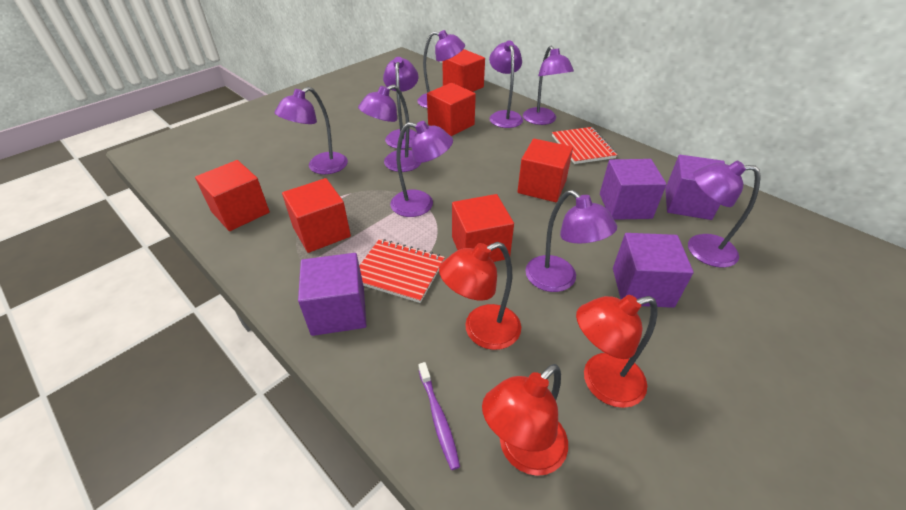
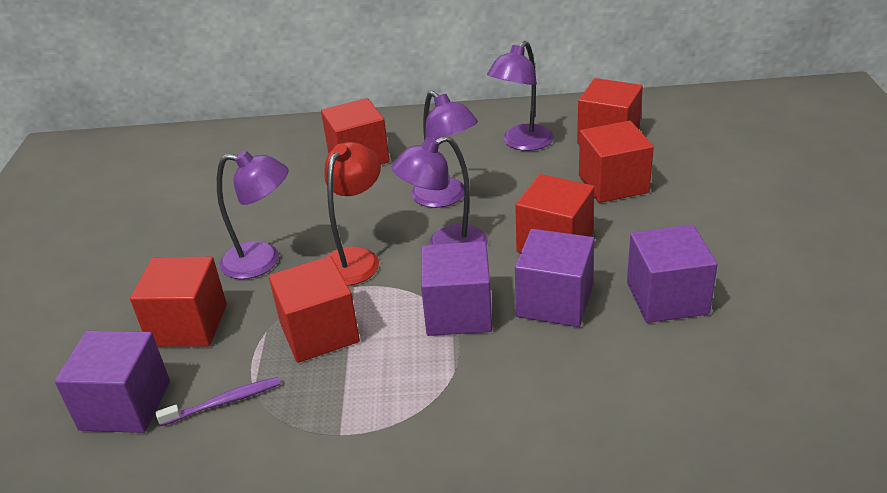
purple lamp: 9 -> 4
red lamp: 3 -> 1
red notebook: 2 -> 0

